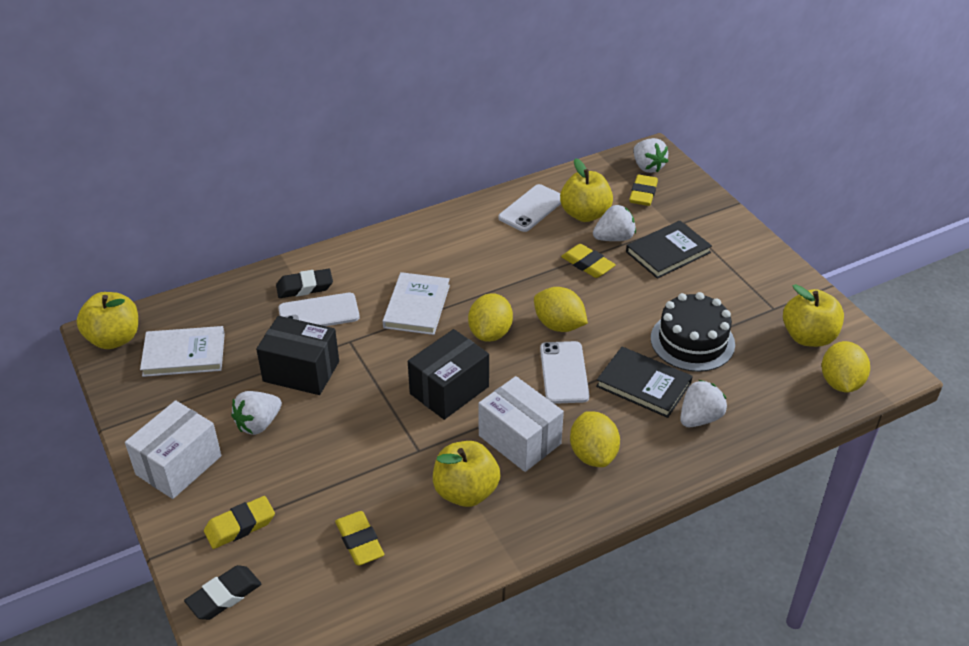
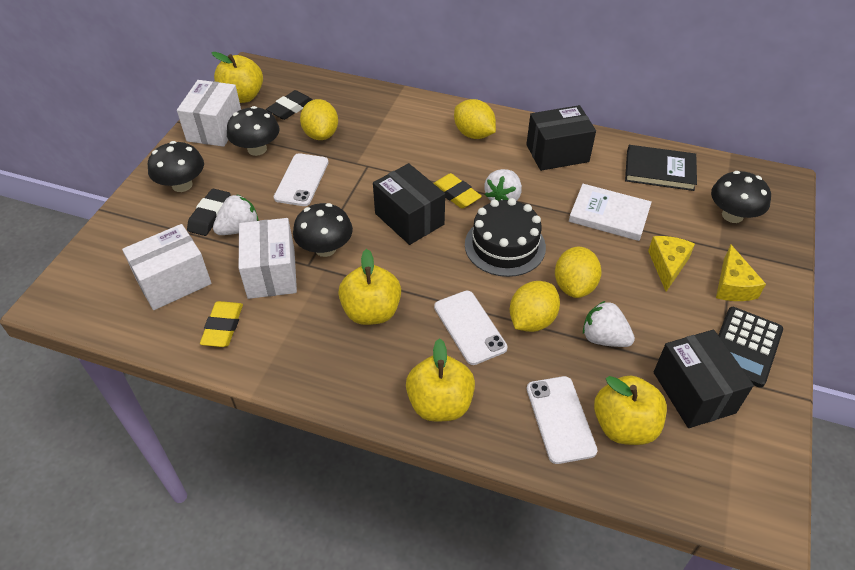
black book: 2 -> 1
black box: 2 -> 3
black calculator: 0 -> 1
black mushroom: 0 -> 4
white book: 2 -> 1
white box: 2 -> 3
white strawberry: 4 -> 3
yellow cheese: 0 -> 2
yellow eraser: 4 -> 2

